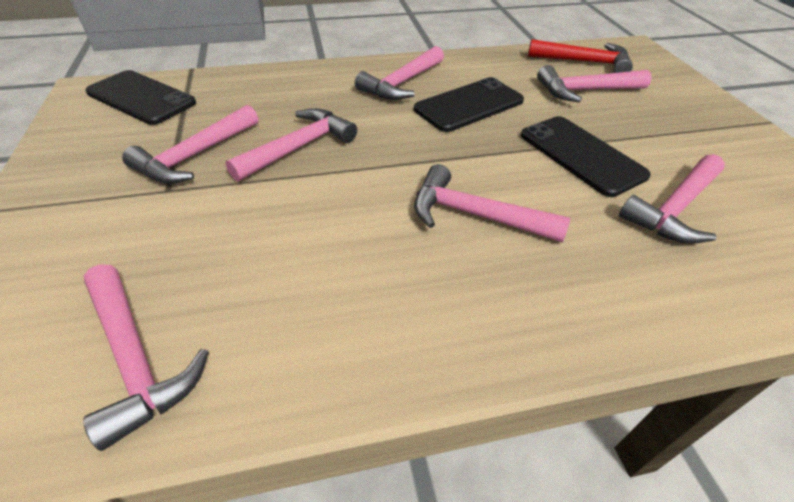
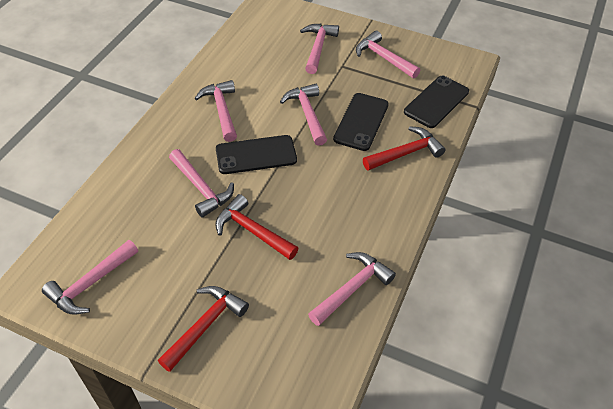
red hammer: 1 -> 3

